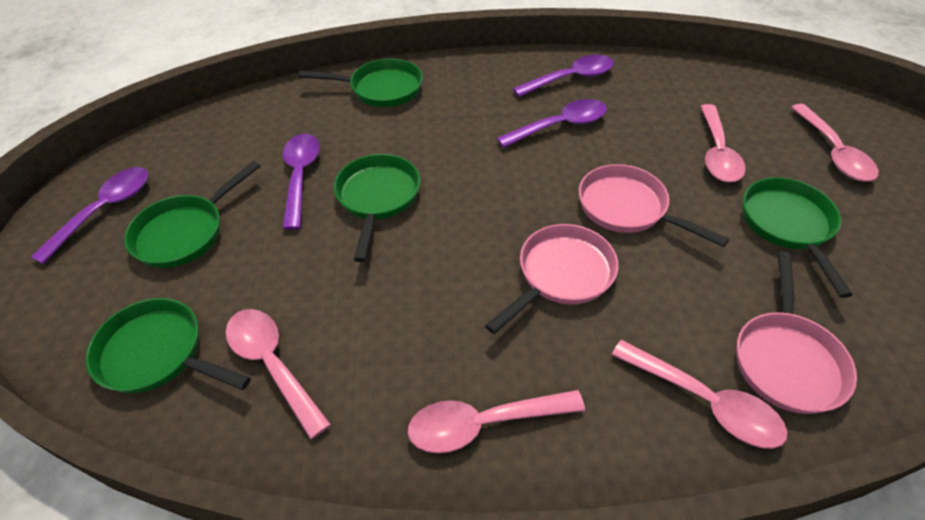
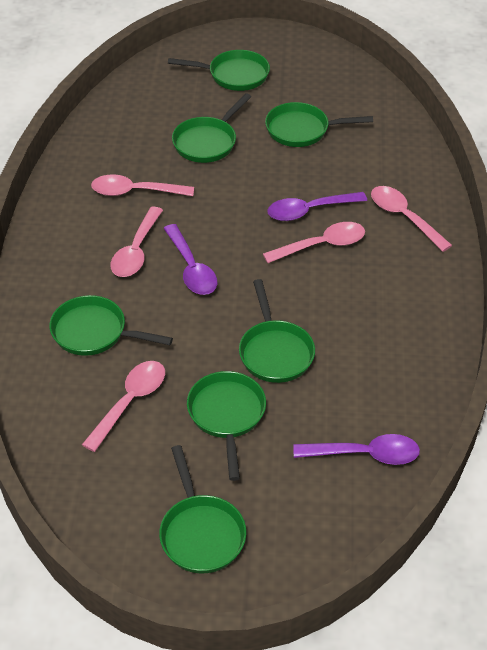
green pan: 5 -> 7
pink pan: 3 -> 0
purple spoon: 4 -> 3

